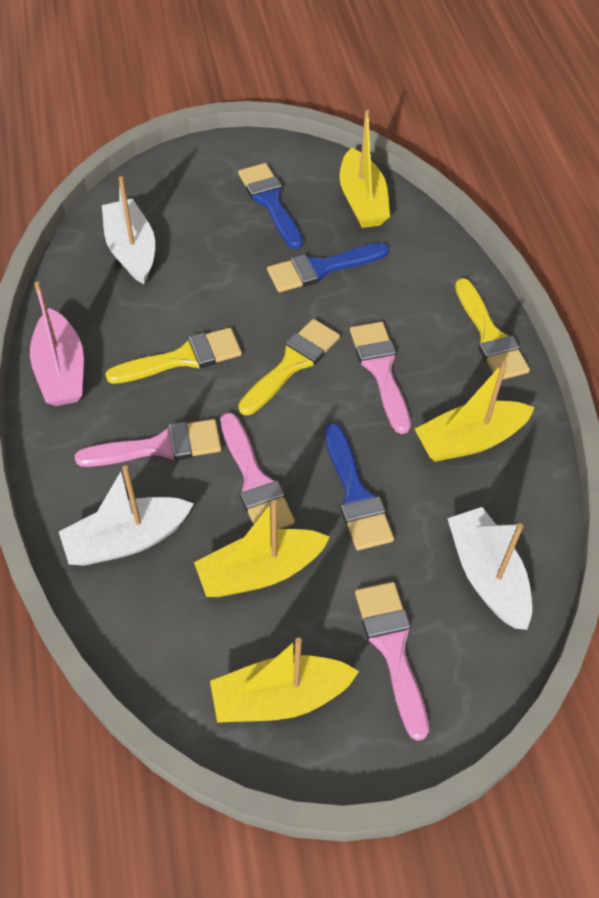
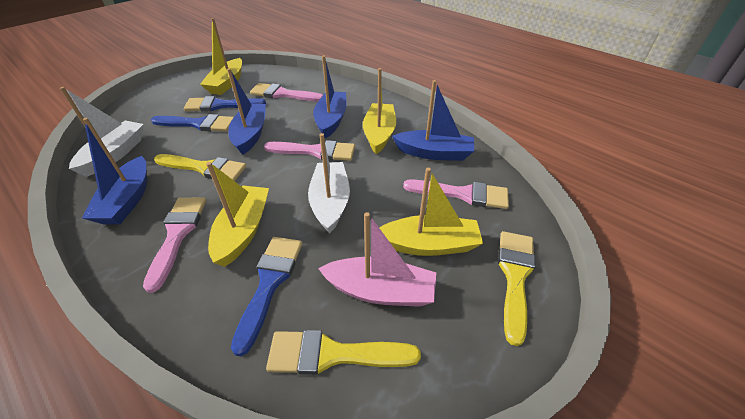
blue boat: 0 -> 4
white boat: 3 -> 2

